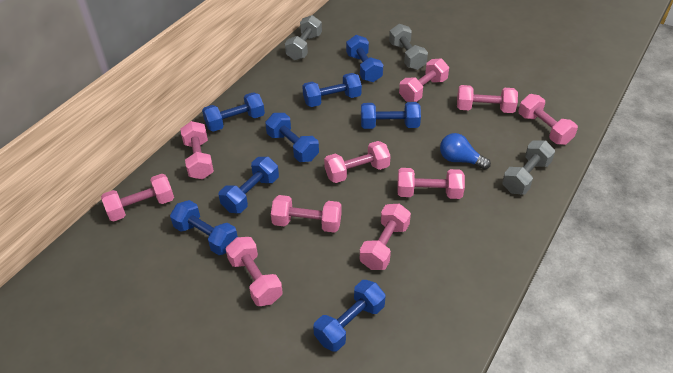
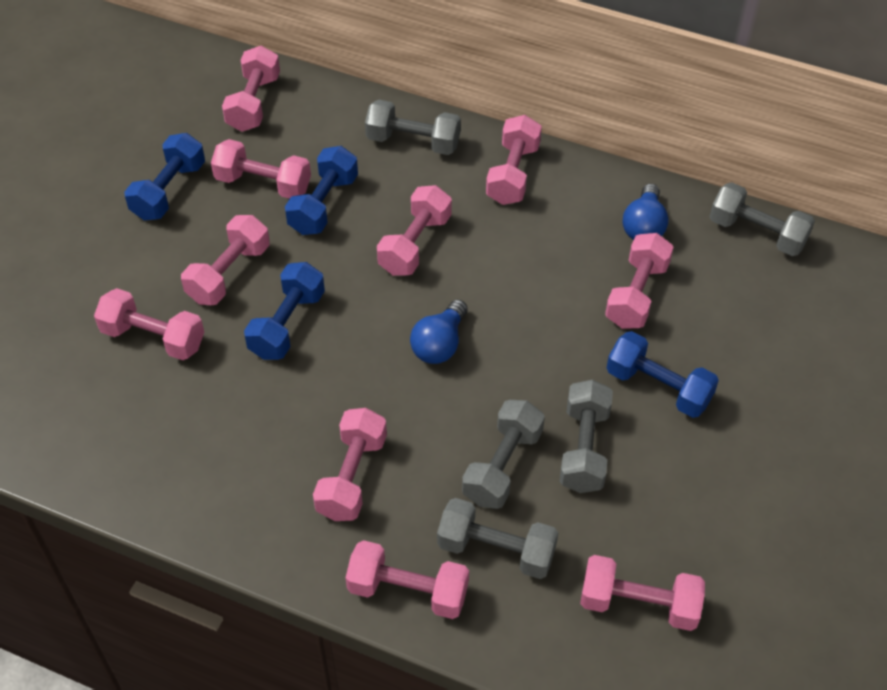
blue dumbbell: 8 -> 4
blue light bulb: 1 -> 2
grey dumbbell: 3 -> 5

